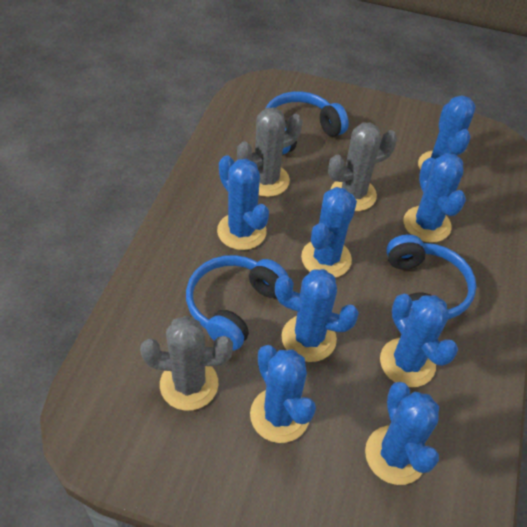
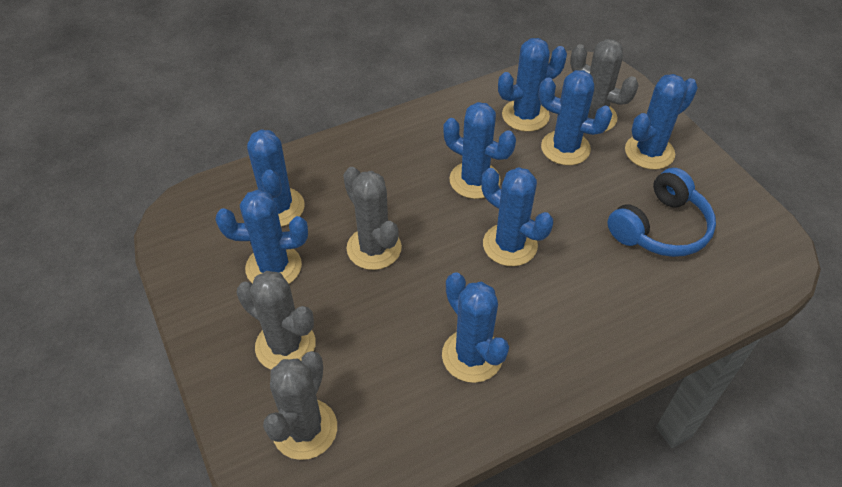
blue headphones: 3 -> 1
grey cactus: 3 -> 4

